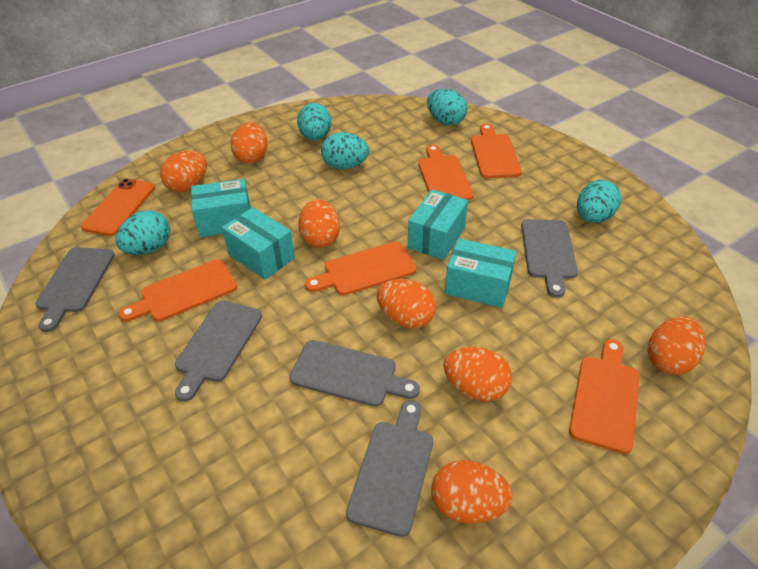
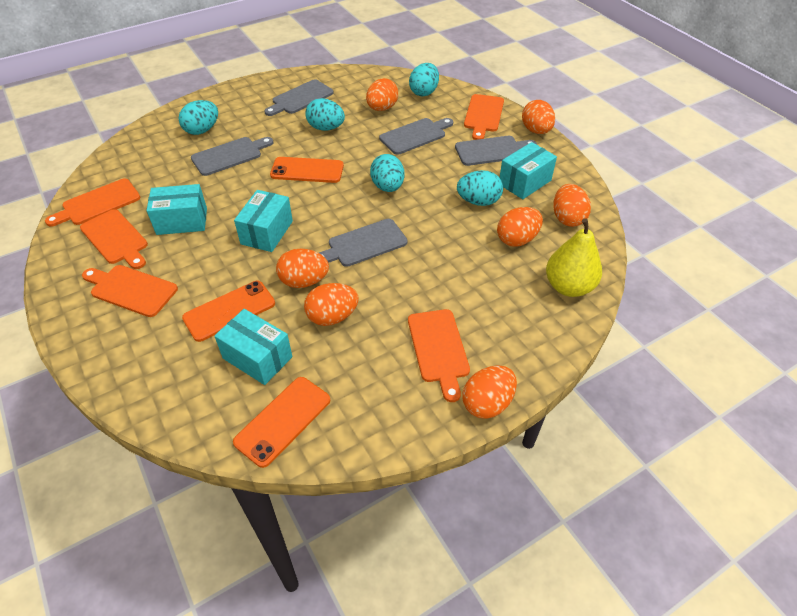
orange phone: 1 -> 3
yellow pear: 0 -> 1

